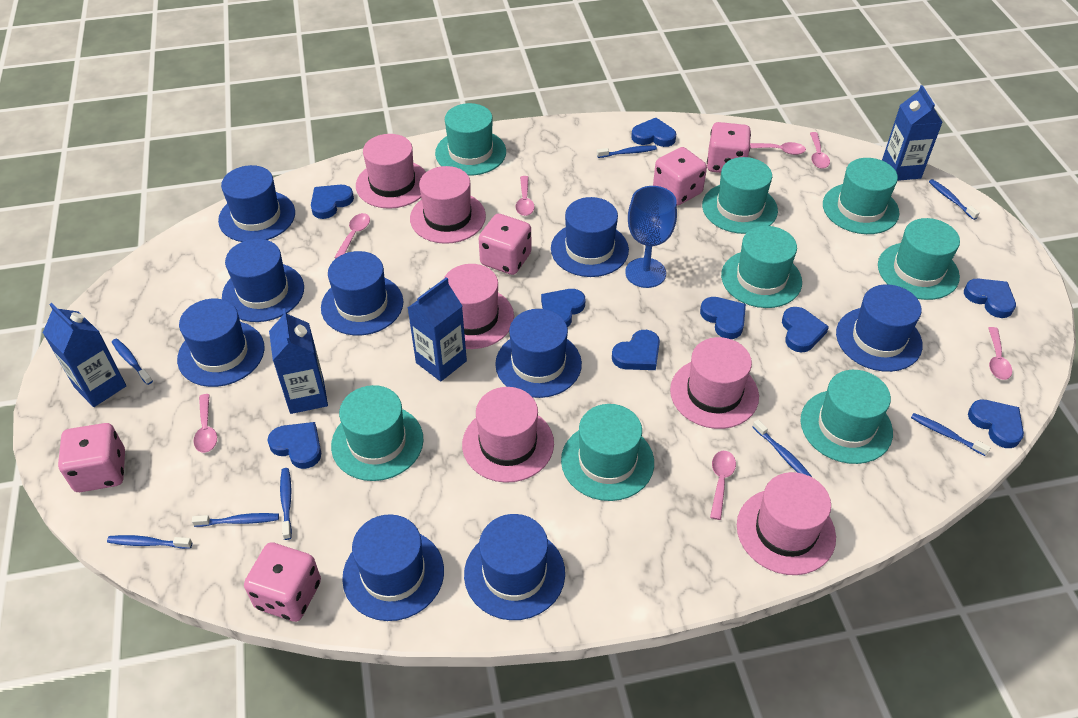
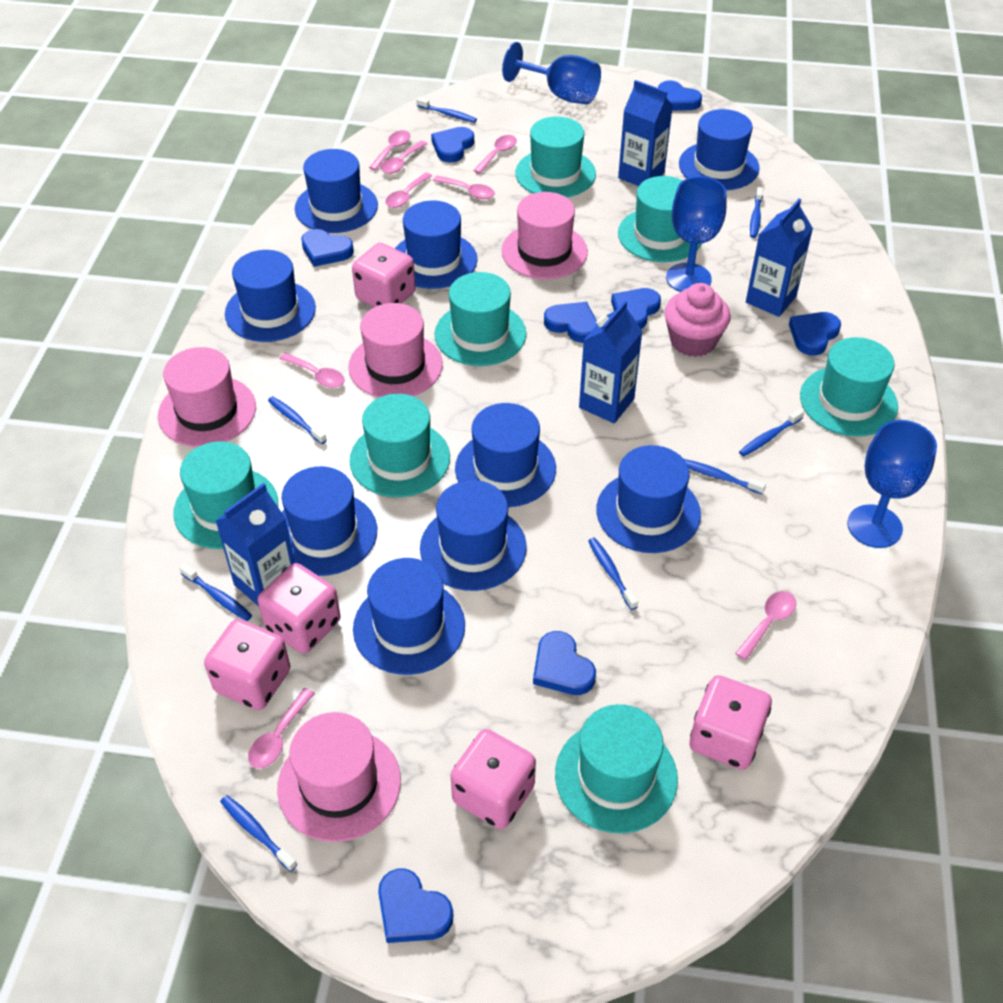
blue goblet: 1 -> 3
blue heart: 9 -> 8
pink cupcake: 0 -> 1
pink hat: 6 -> 4
pink spoon: 7 -> 8
turquoise hat: 8 -> 7

